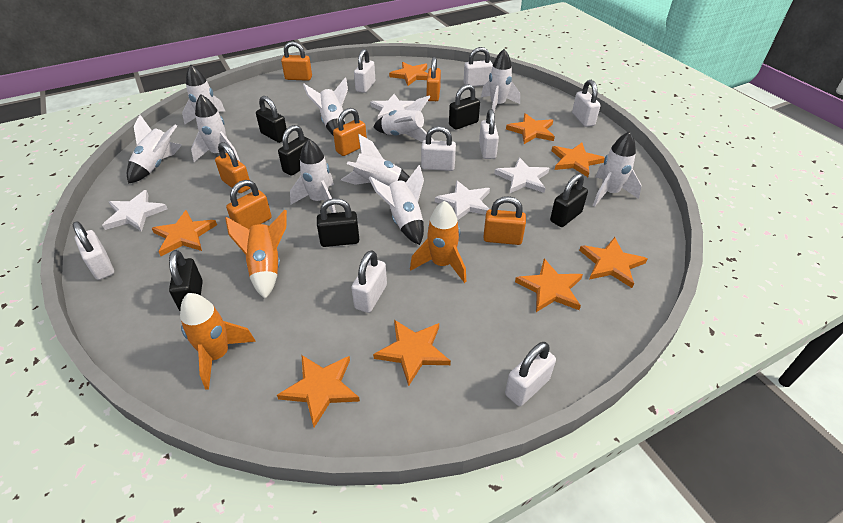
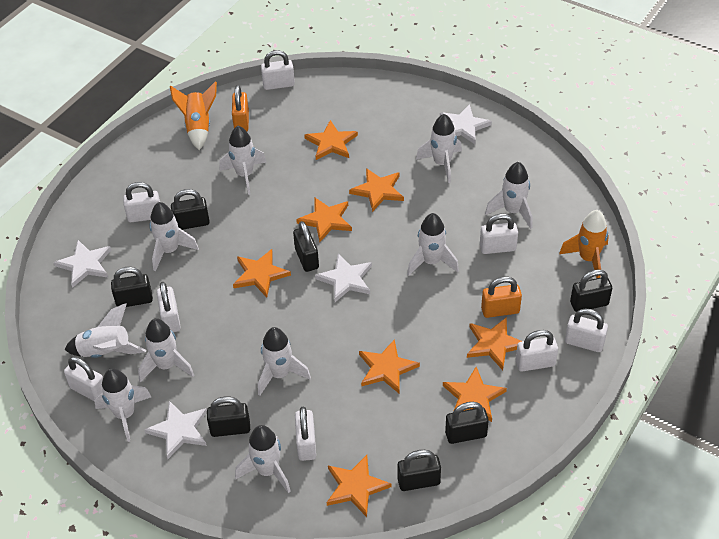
black padlock: 6 -> 7
orange padlock: 6 -> 2
orange rocket: 3 -> 2

